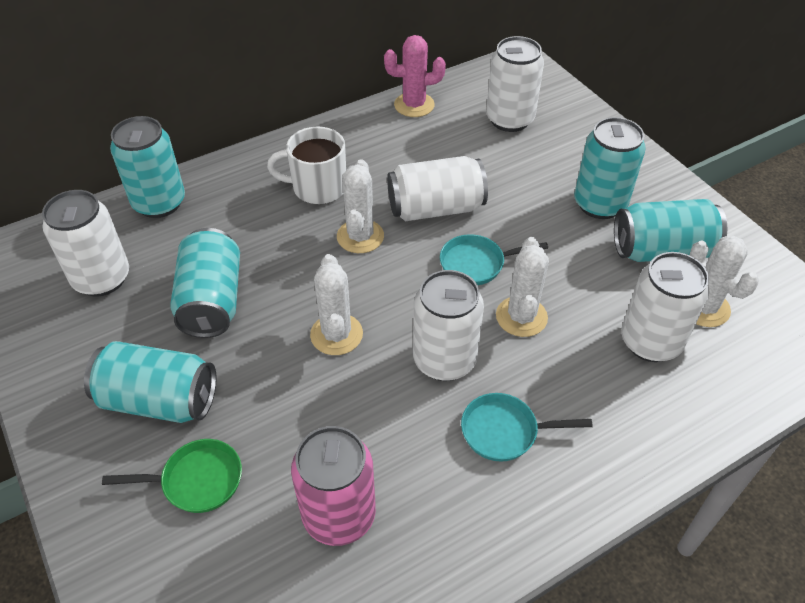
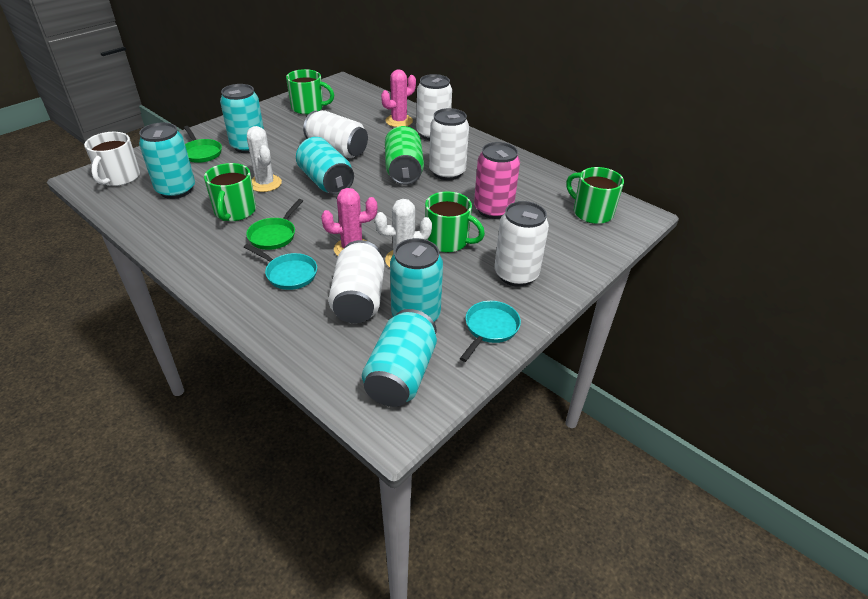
green can: 0 -> 1
green mug: 0 -> 4
green pan: 1 -> 2
pink cactus: 1 -> 2
white cactus: 4 -> 2

